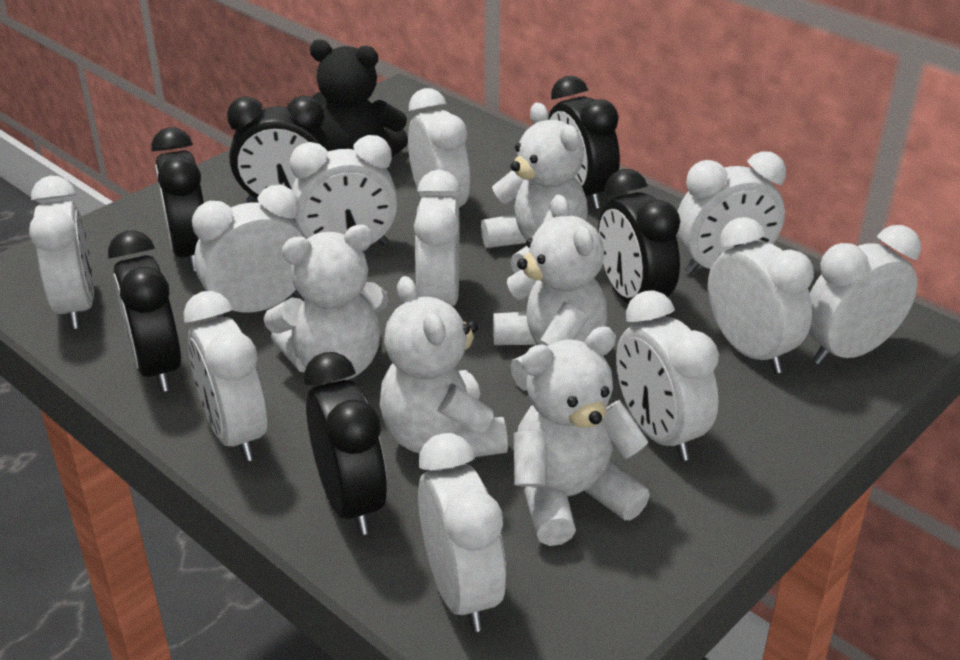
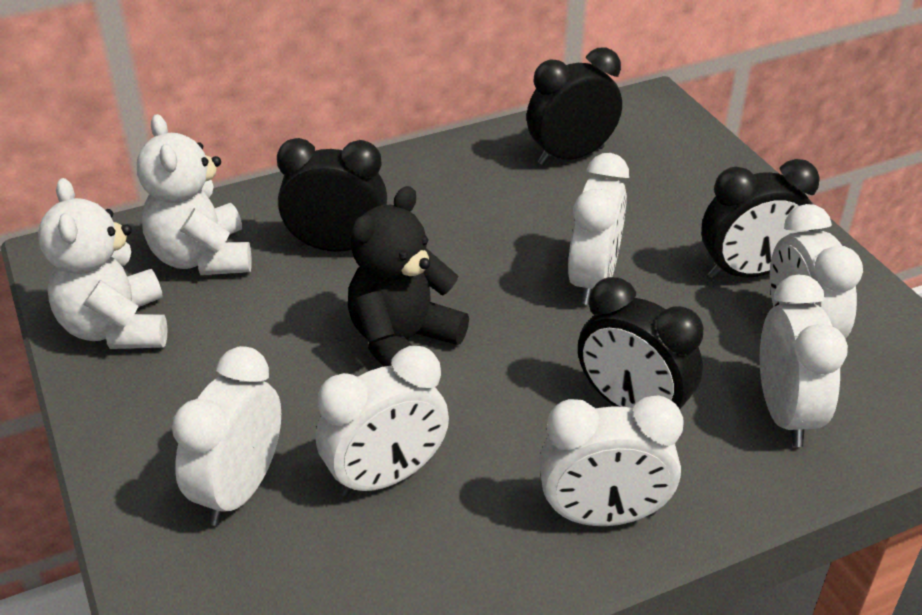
black clock: 6 -> 4
white clock: 11 -> 6
white teddy bear: 5 -> 2

